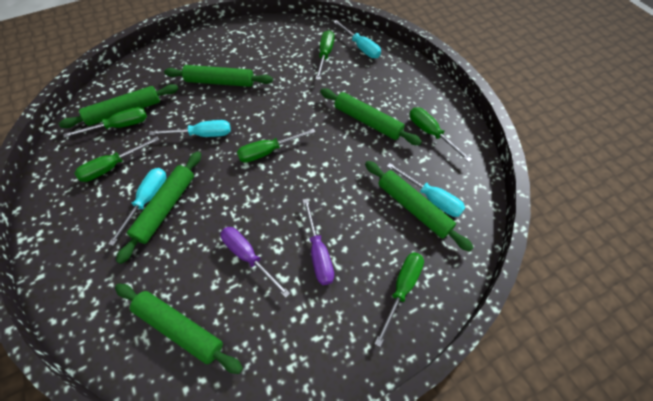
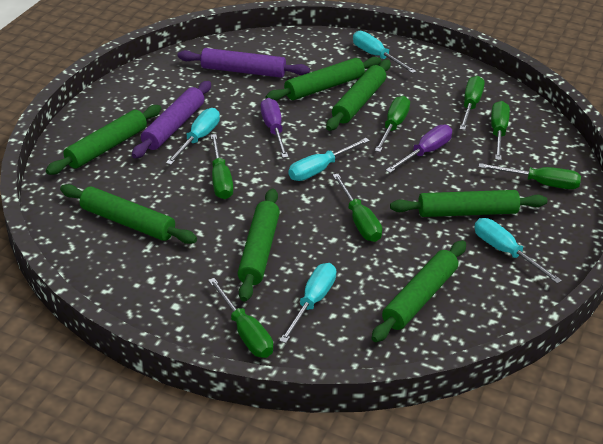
green rolling pin: 6 -> 7
green screwdriver: 6 -> 7
purple rolling pin: 0 -> 2
turquoise screwdriver: 4 -> 5

